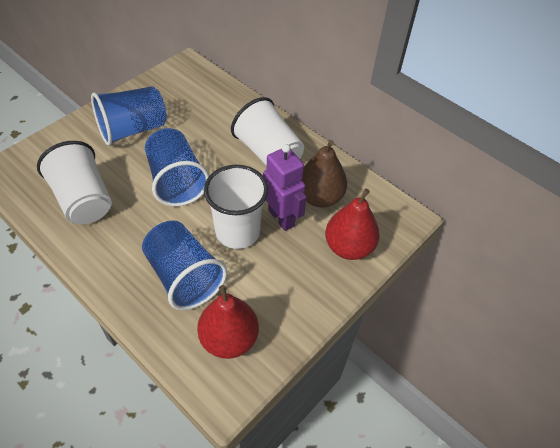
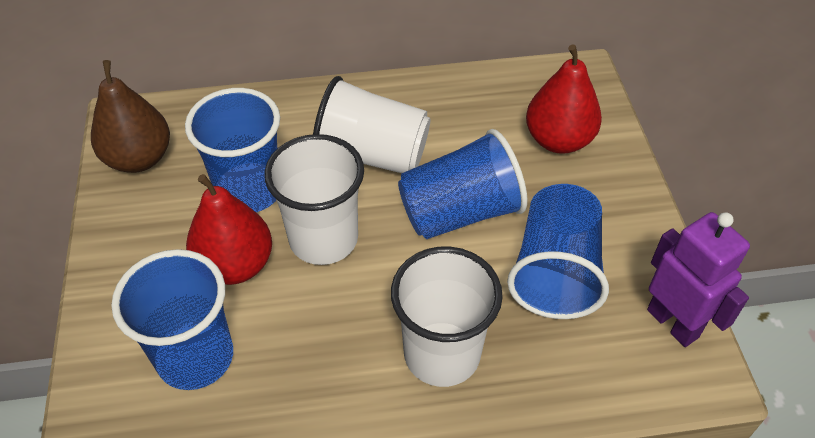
blue cup: 3 -> 4

